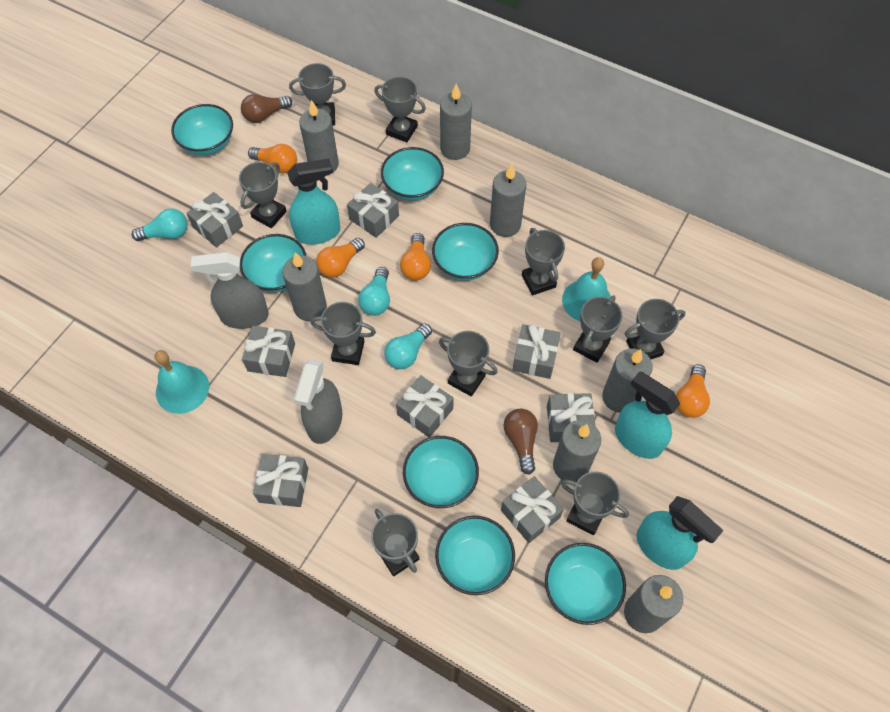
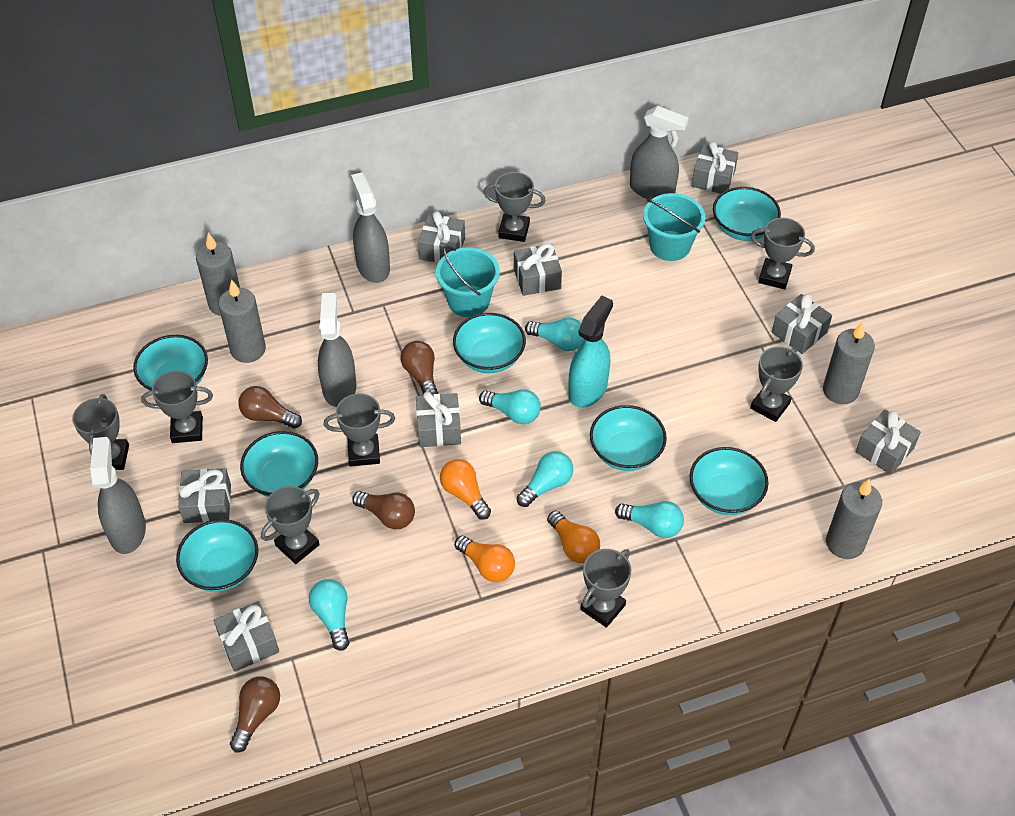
brown light bulb: 2 -> 4
grey candle: 7 -> 4
grey spray bottle: 2 -> 4
grey trophy: 10 -> 8
orange light bulb: 4 -> 3
turquoise bell: 2 -> 0
turquoise bucket: 0 -> 2
turquoise light bulb: 3 -> 5
turquoise spray bottle: 3 -> 1

